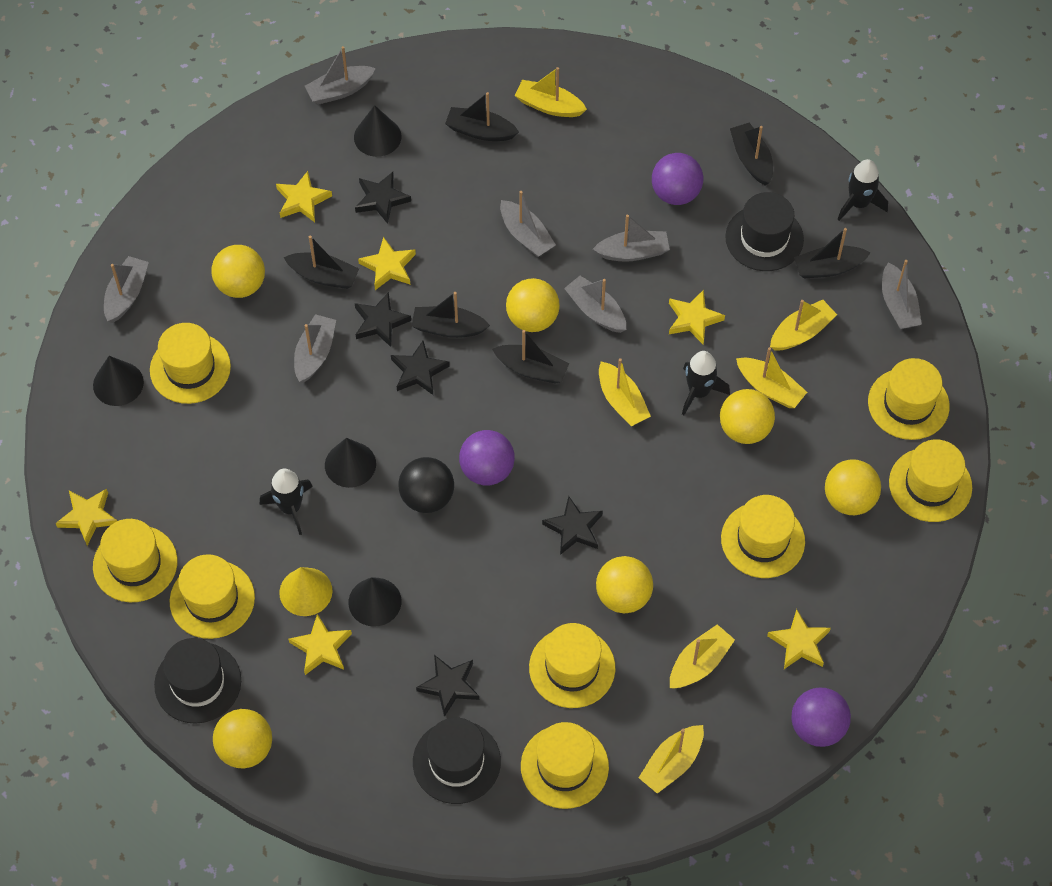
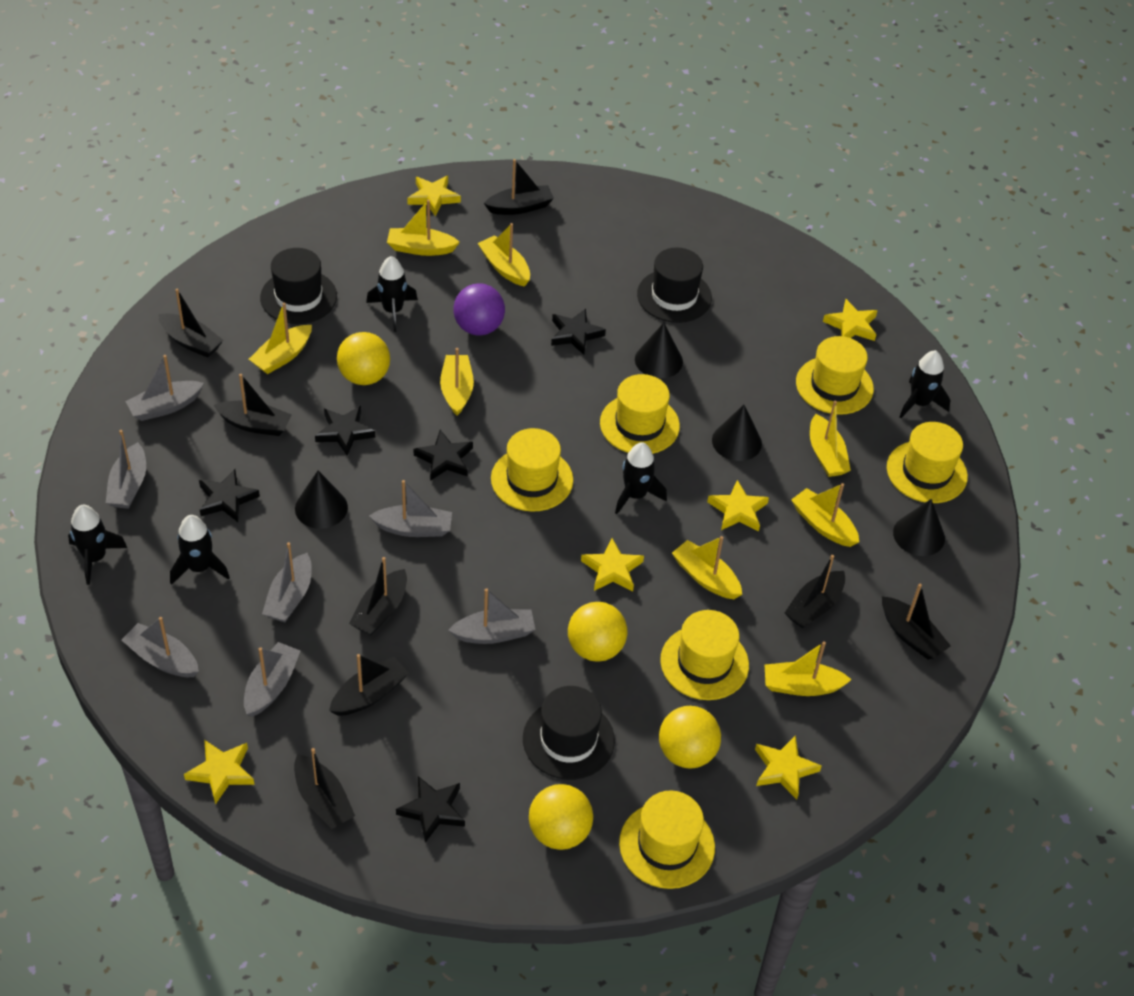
black ball: 1 -> 0
black boat: 6 -> 8
black rocket: 3 -> 5
purple ball: 3 -> 1
yellow ball: 6 -> 4
yellow boat: 6 -> 8
yellow cone: 1 -> 0
yellow hat: 8 -> 6

